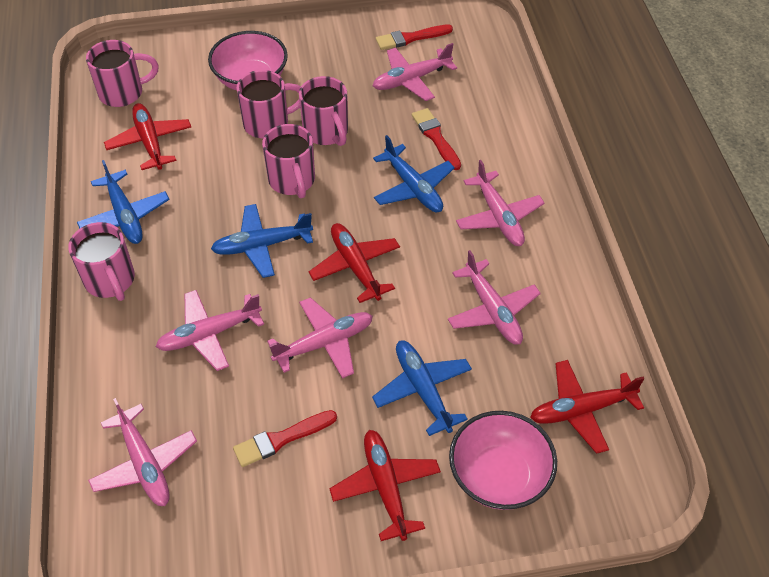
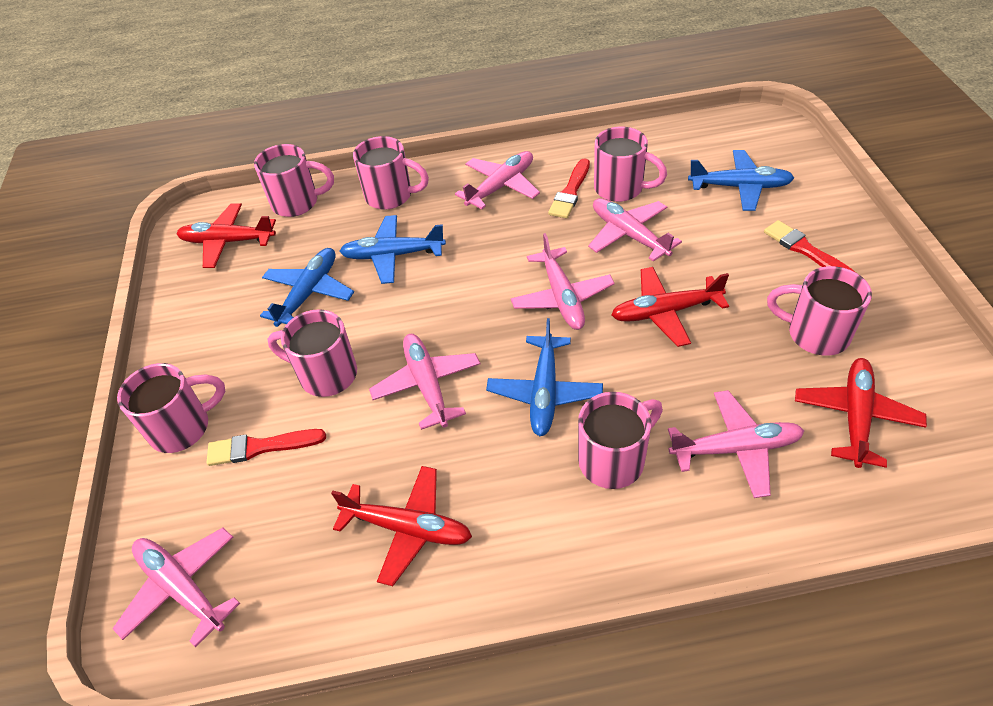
pink bowl: 2 -> 0
pink mug: 5 -> 7

